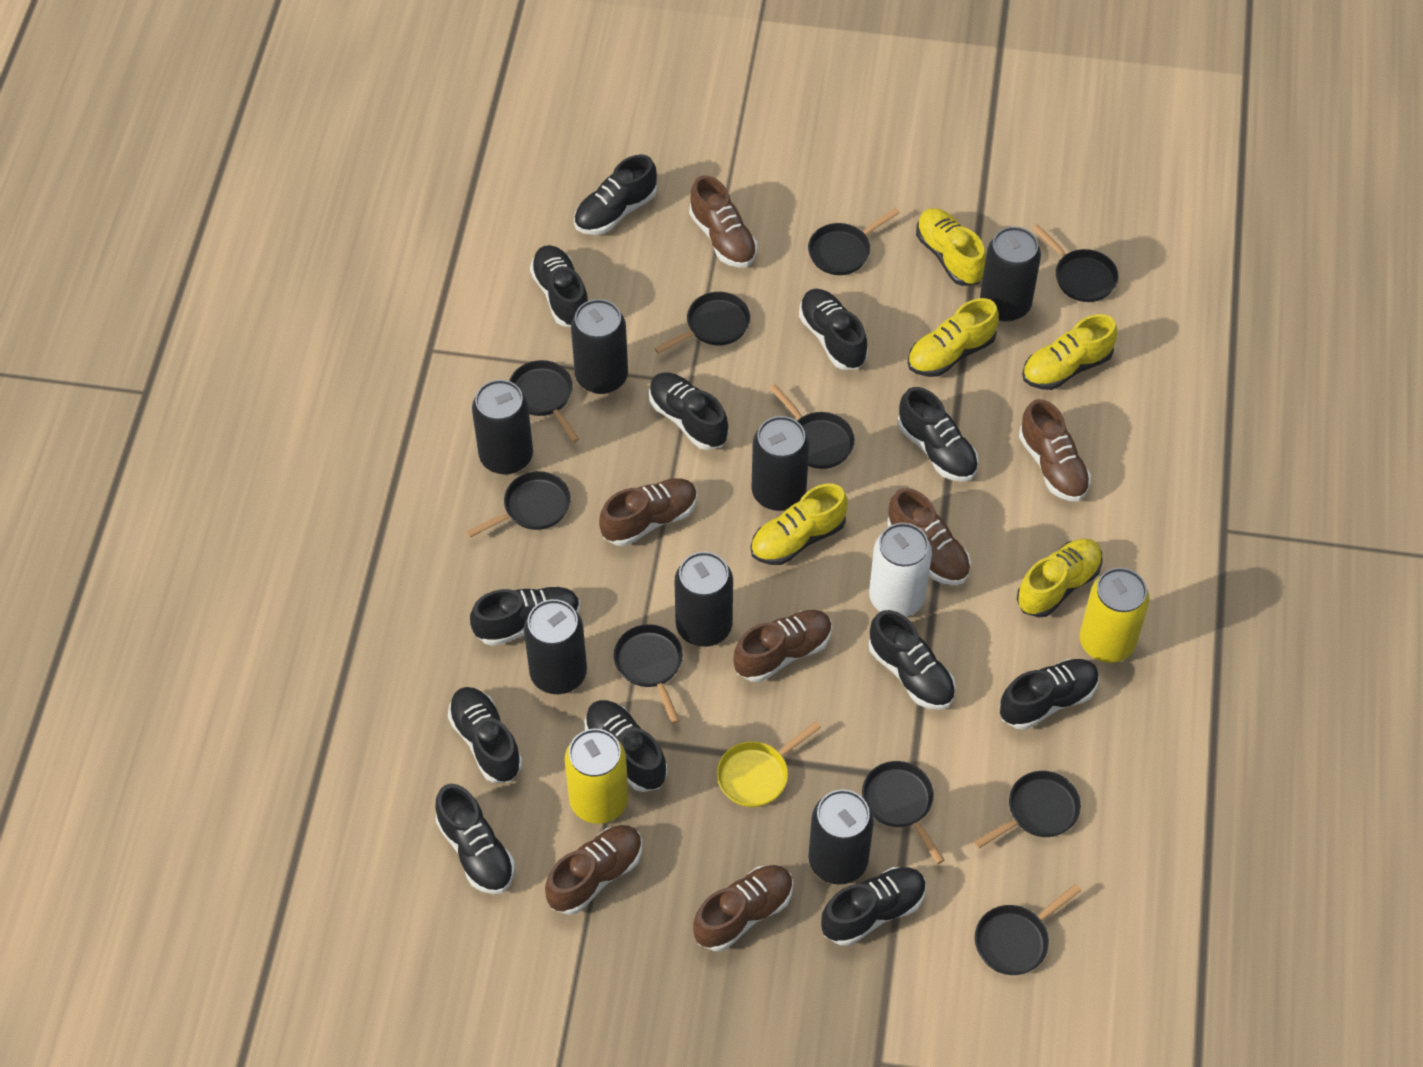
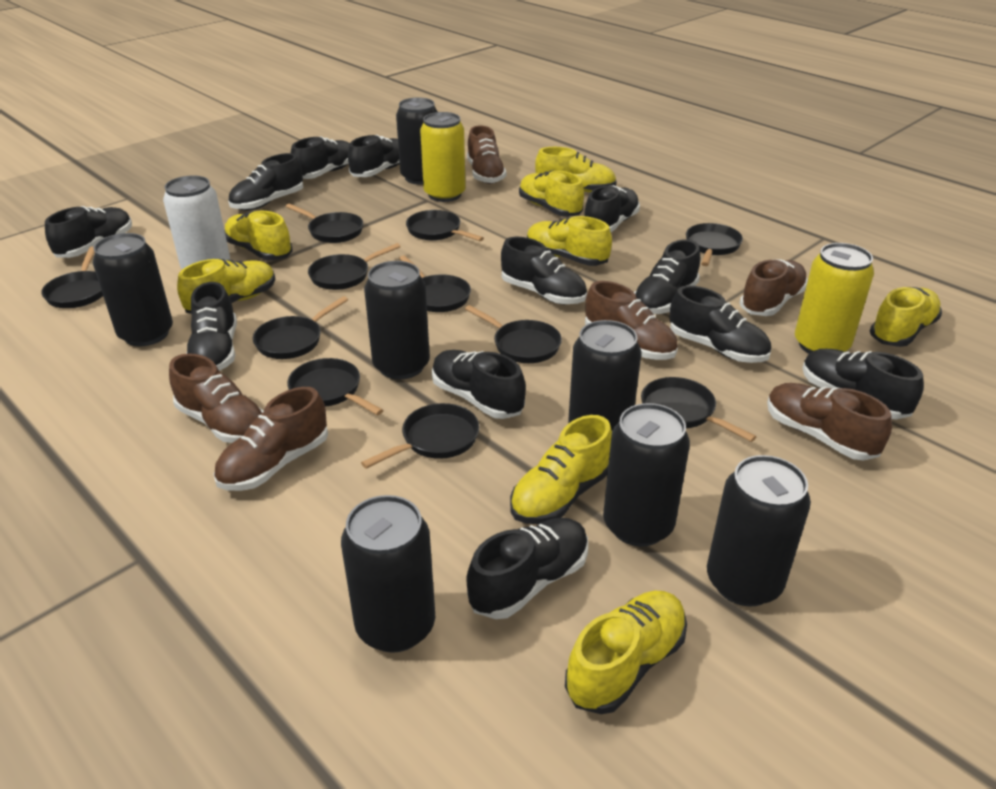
black pan: 10 -> 11
brown shoe: 7 -> 6
yellow pan: 1 -> 0
yellow shoe: 5 -> 8

